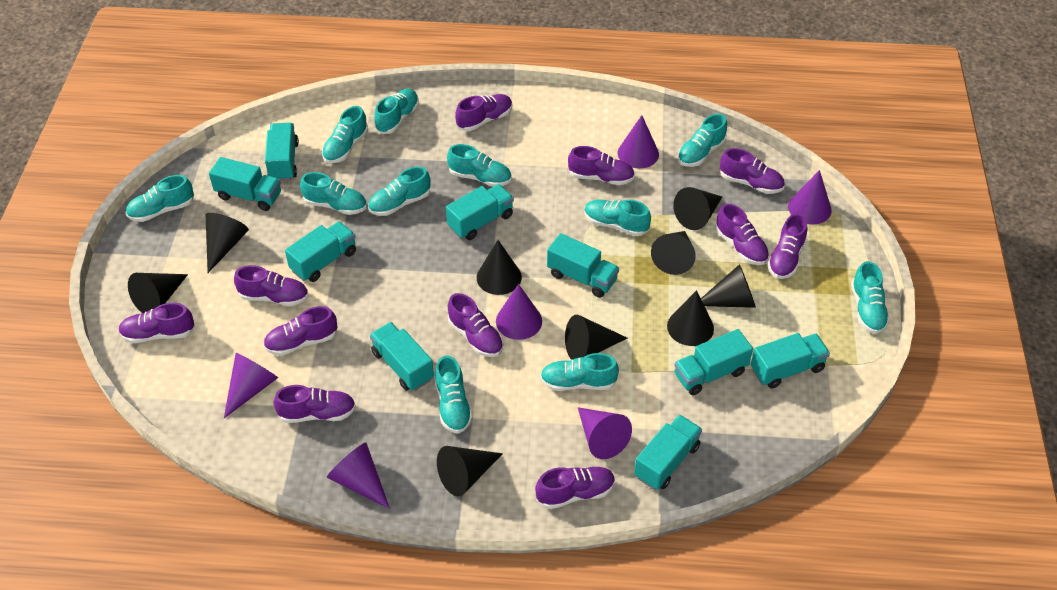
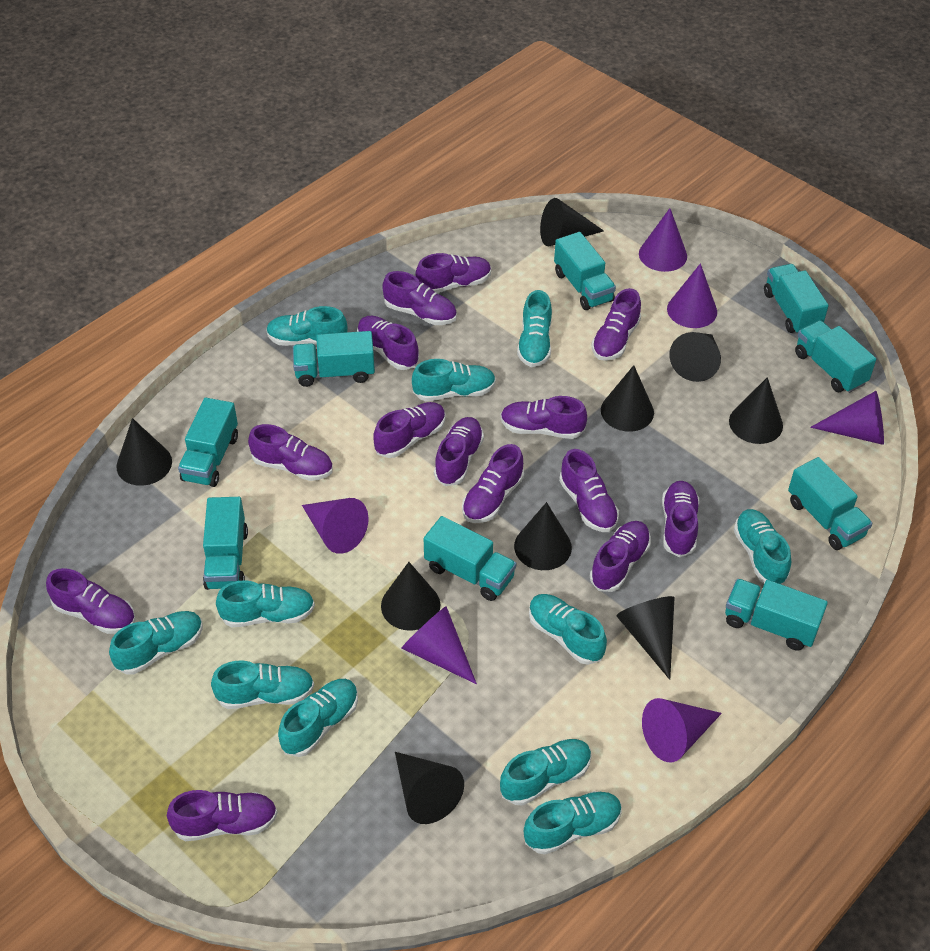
purple shoe: 11 -> 14

